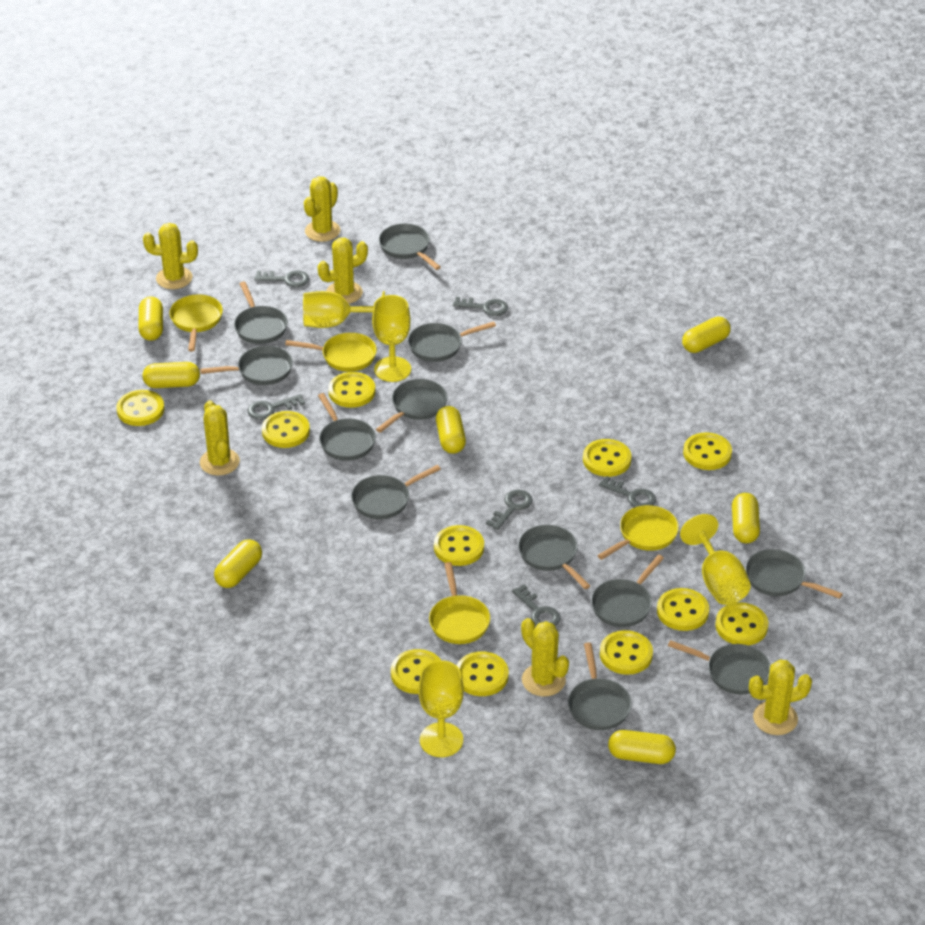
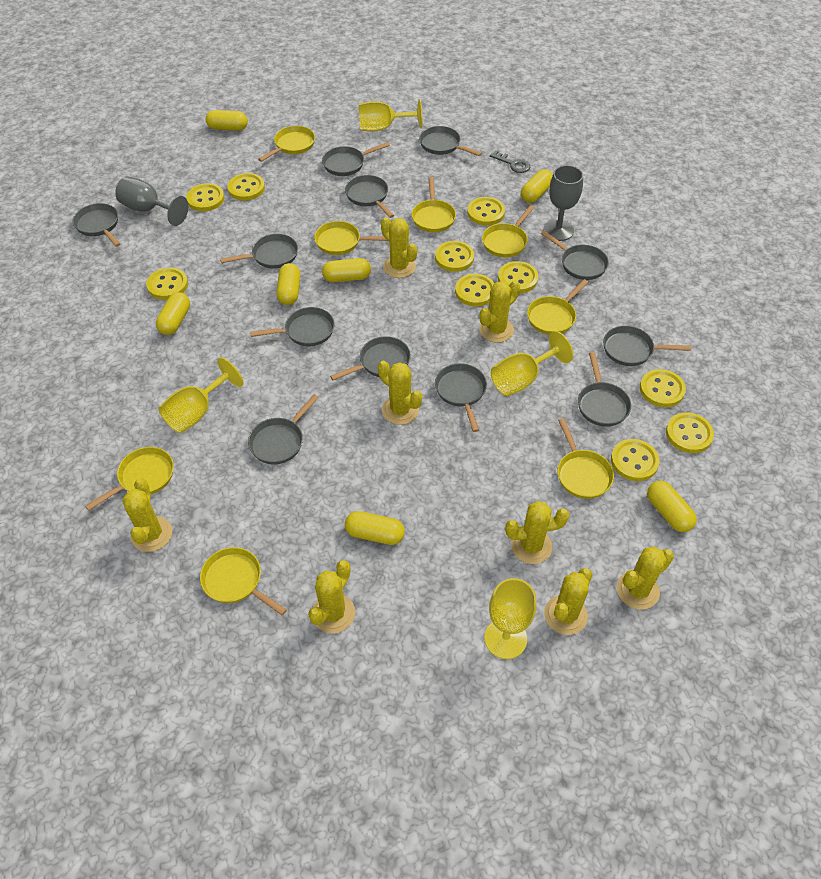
grey goblet: 0 -> 2
grey key: 6 -> 1
yellow button: 11 -> 10
yellow cactus: 6 -> 8
yellow pan: 4 -> 8

